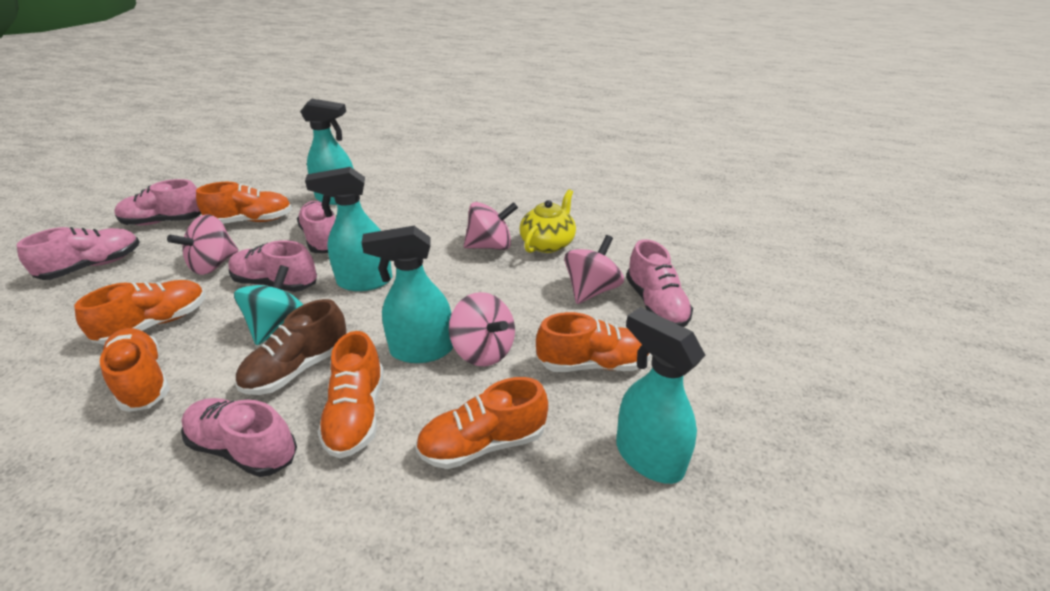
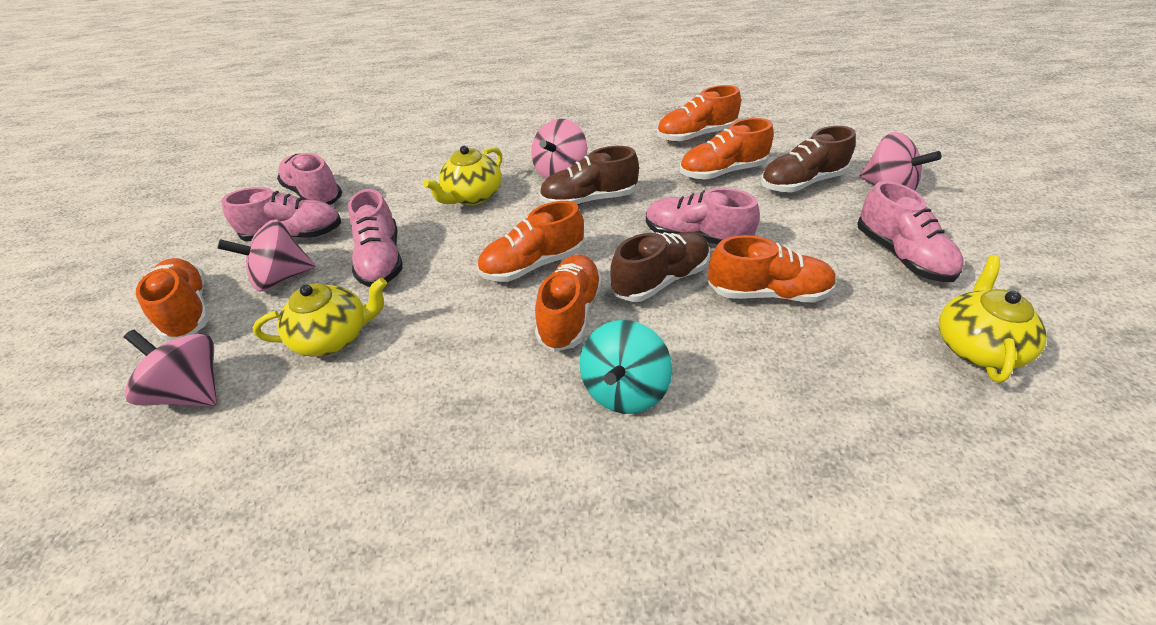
brown shoe: 1 -> 3
pink shoe: 6 -> 5
turquoise spray bottle: 4 -> 0
yellow teapot: 1 -> 3

